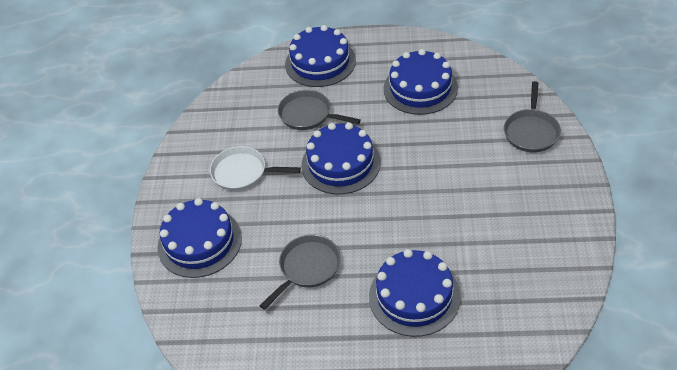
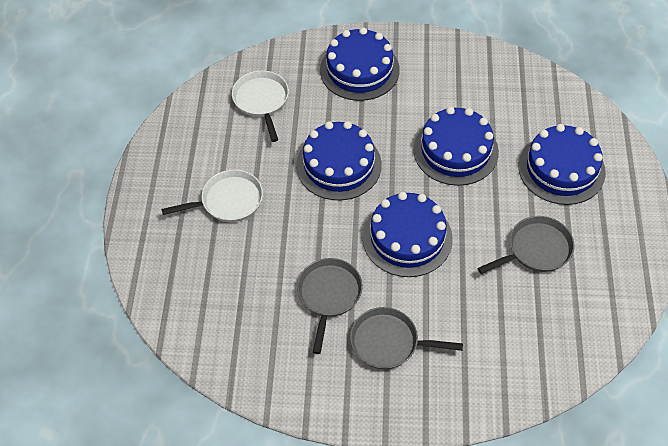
white pan: 1 -> 2

